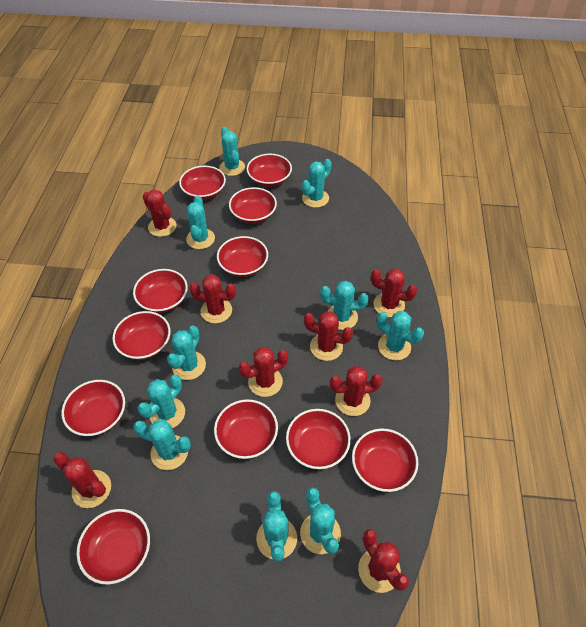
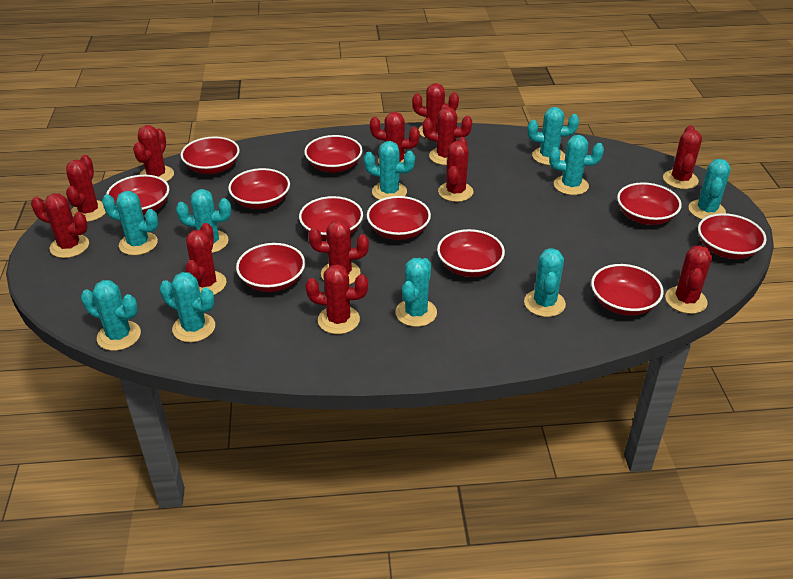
red cactus: 8 -> 12

